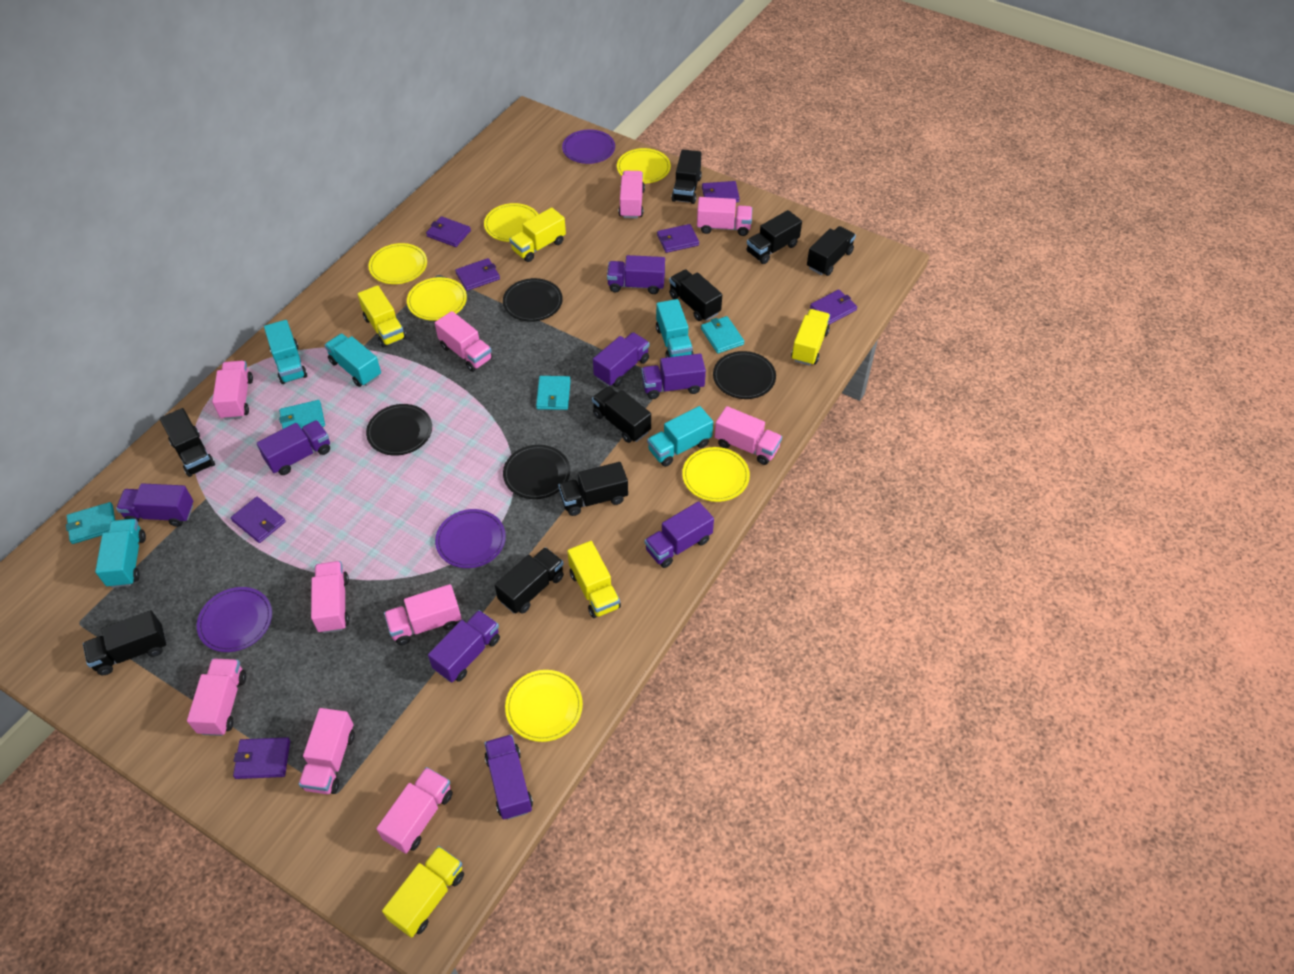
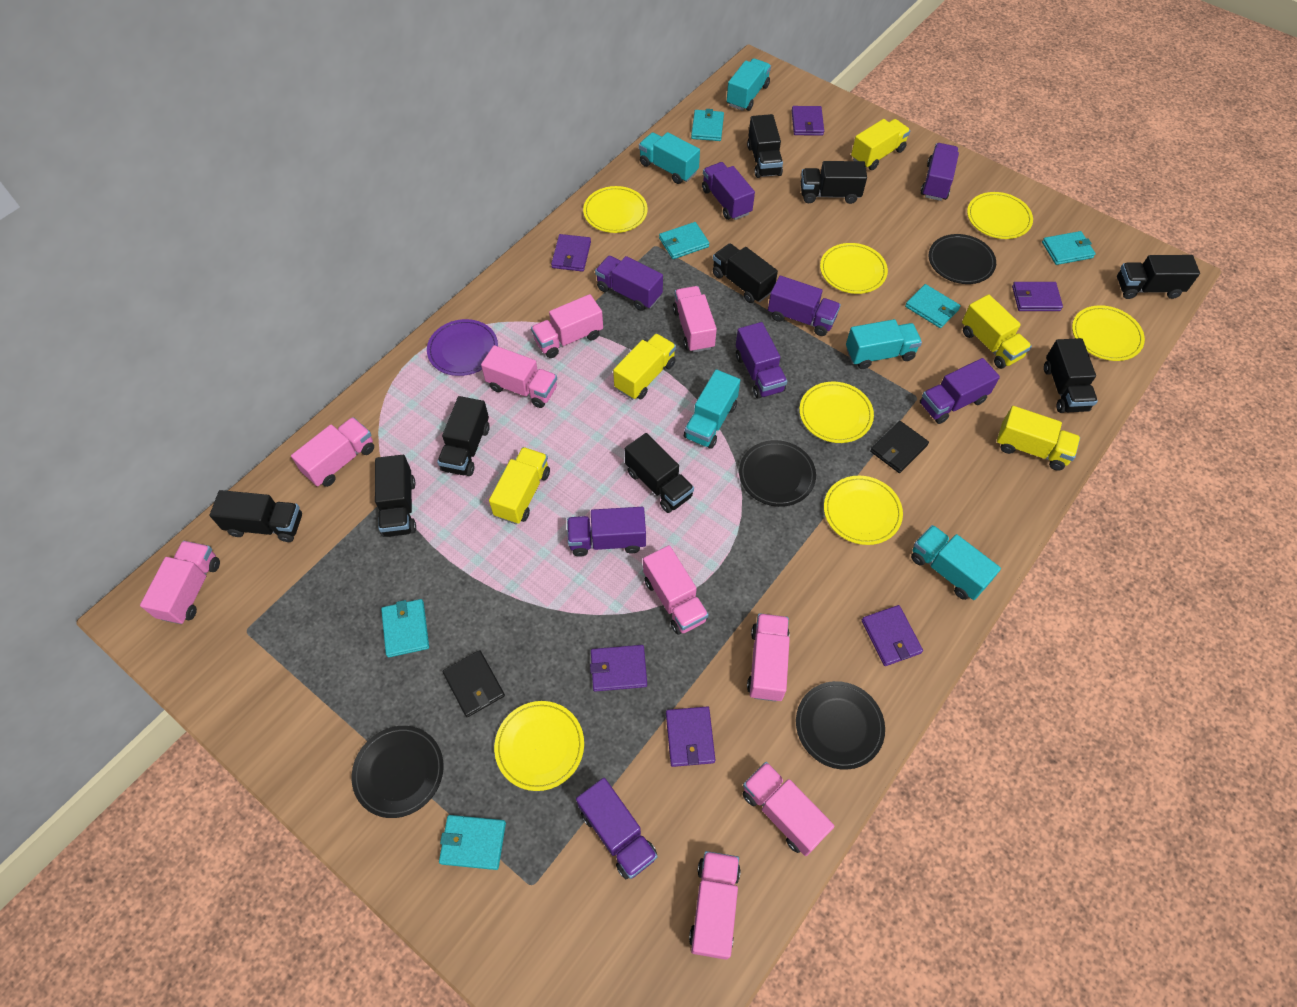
black wallet: 0 -> 2
pink truck: 10 -> 9
purple plate: 3 -> 1
purple wallet: 7 -> 6
turquoise wallet: 4 -> 6
yellow plate: 6 -> 7

